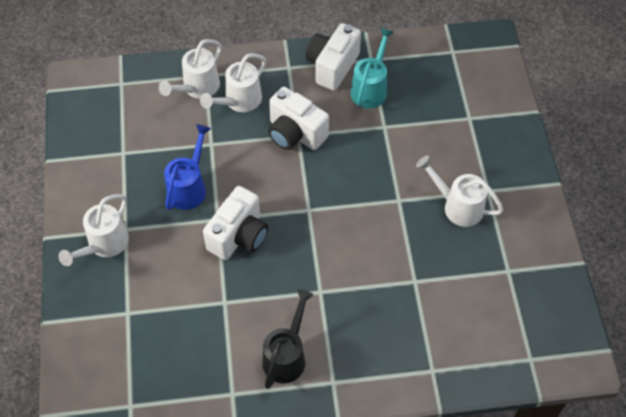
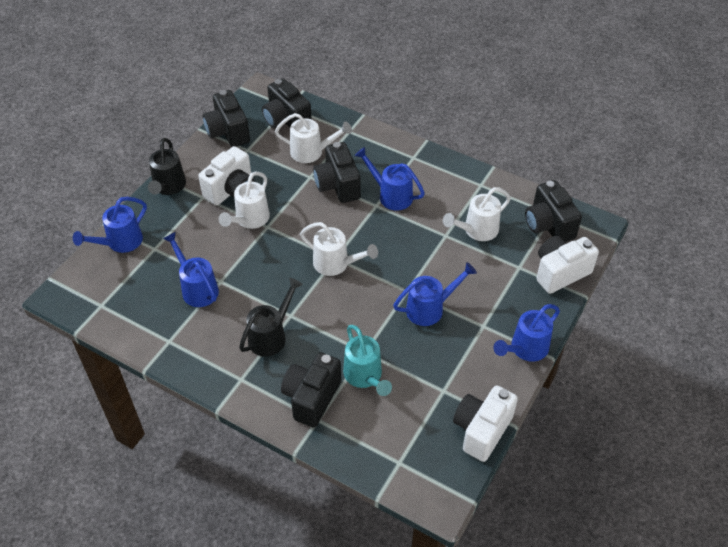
black camera: 0 -> 5
black watering can: 1 -> 2
blue watering can: 1 -> 5

